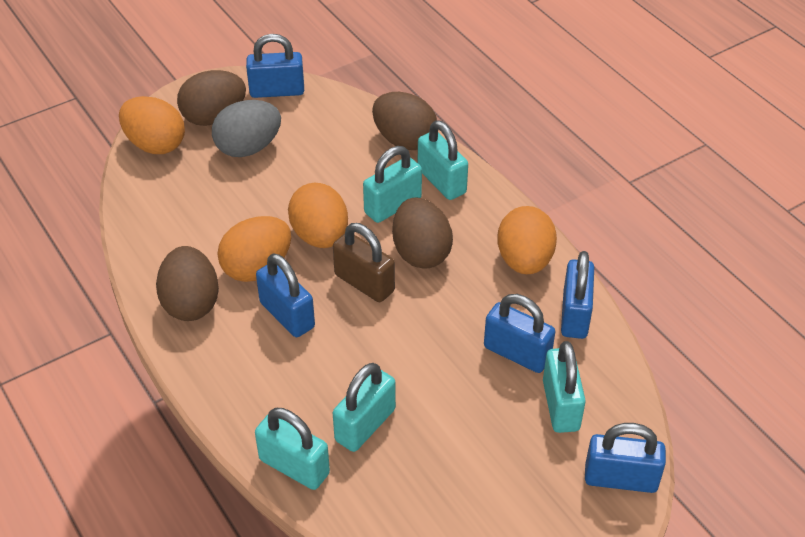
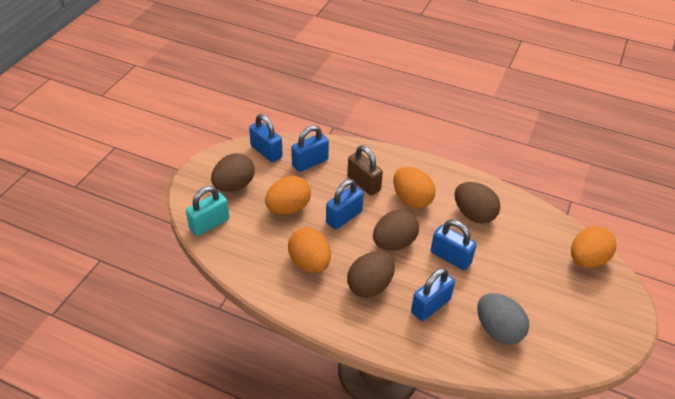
turquoise padlock: 5 -> 1

